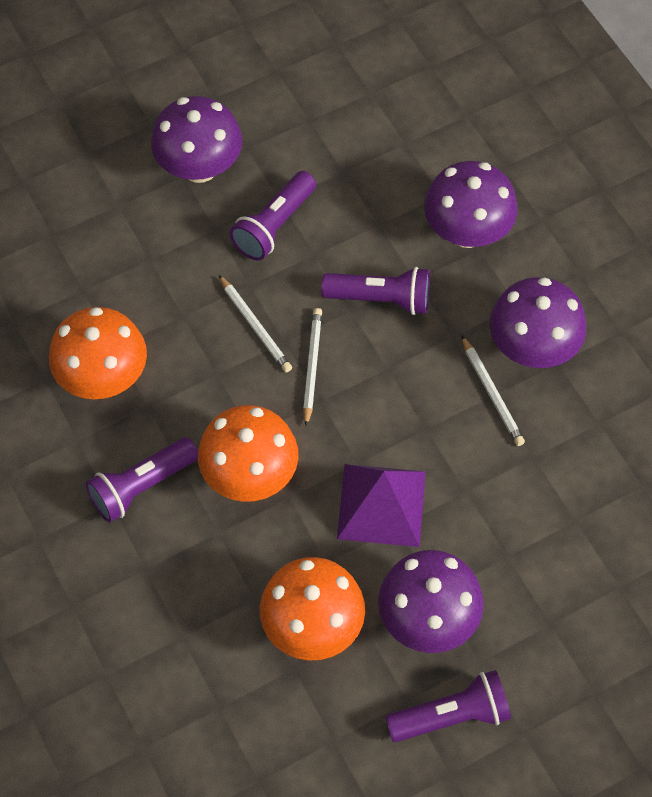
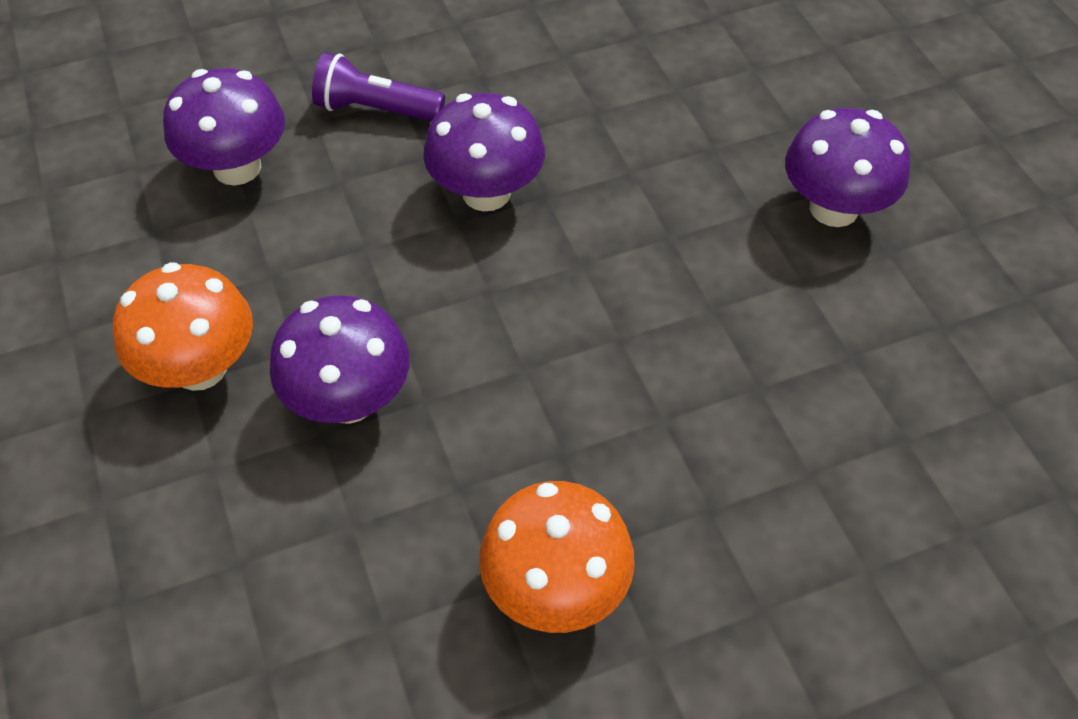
orange mushroom: 3 -> 2
purple flashlight: 4 -> 1
purple pyramid: 1 -> 0
white pencil: 3 -> 0

